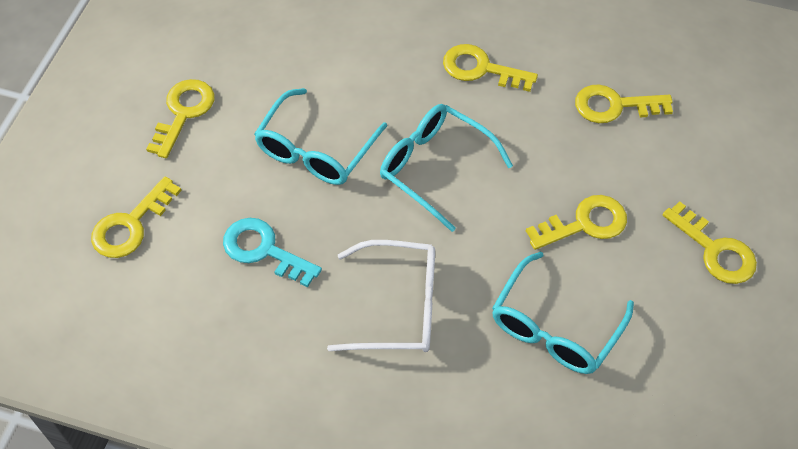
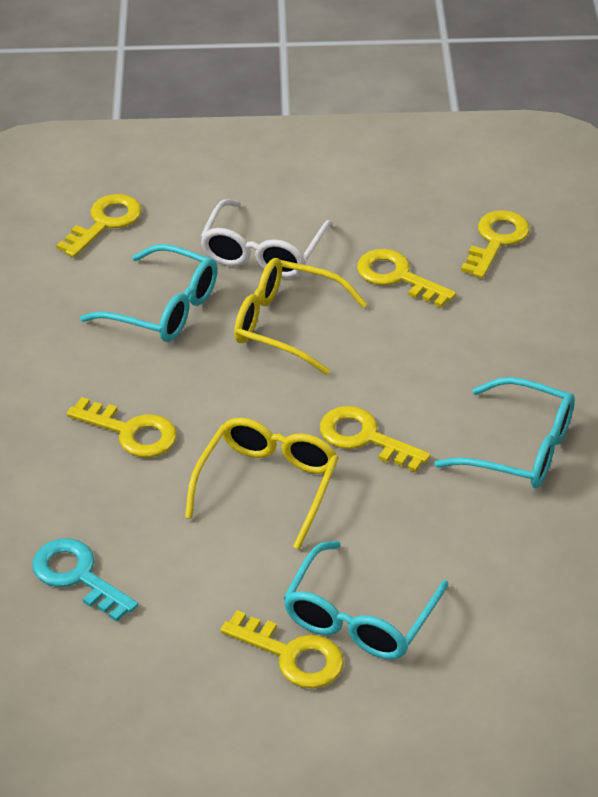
yellow glasses: 0 -> 2

